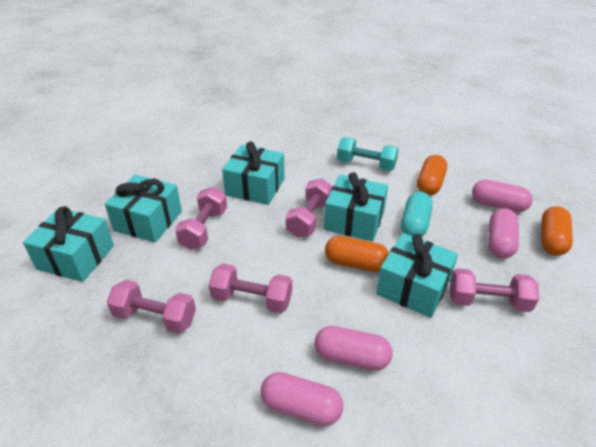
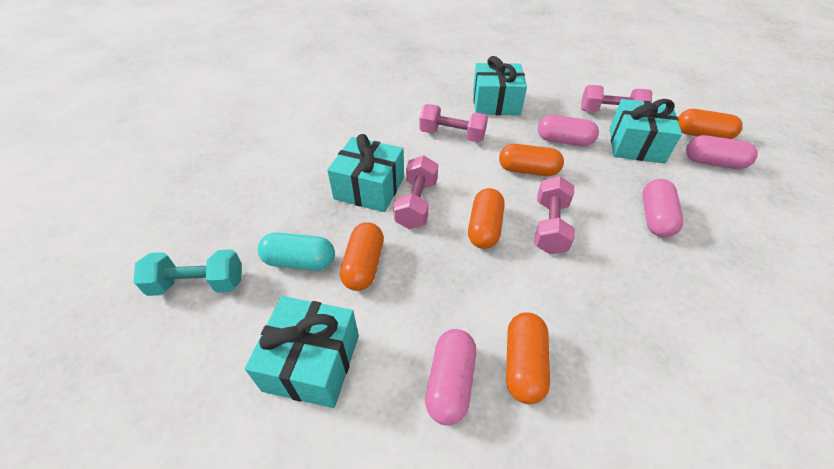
orange capsule: 3 -> 5
pink dumbbell: 5 -> 4
turquoise gift: 5 -> 4

